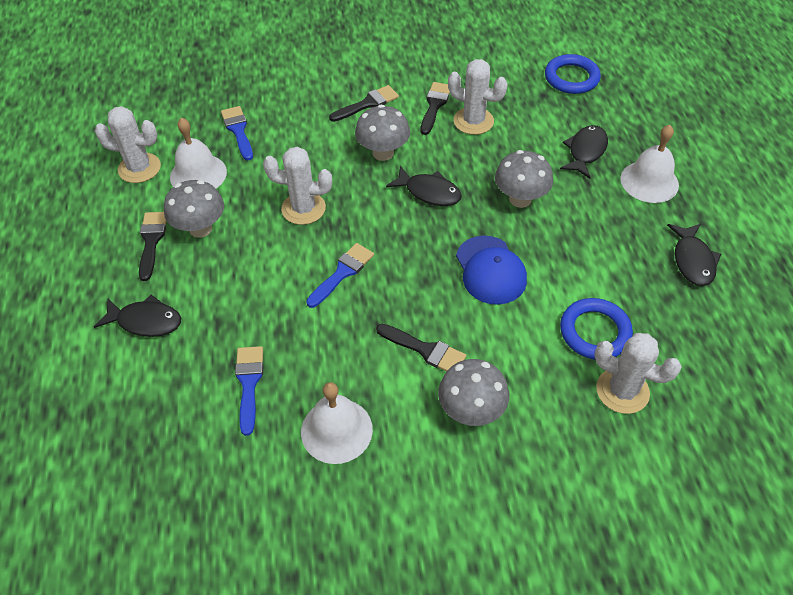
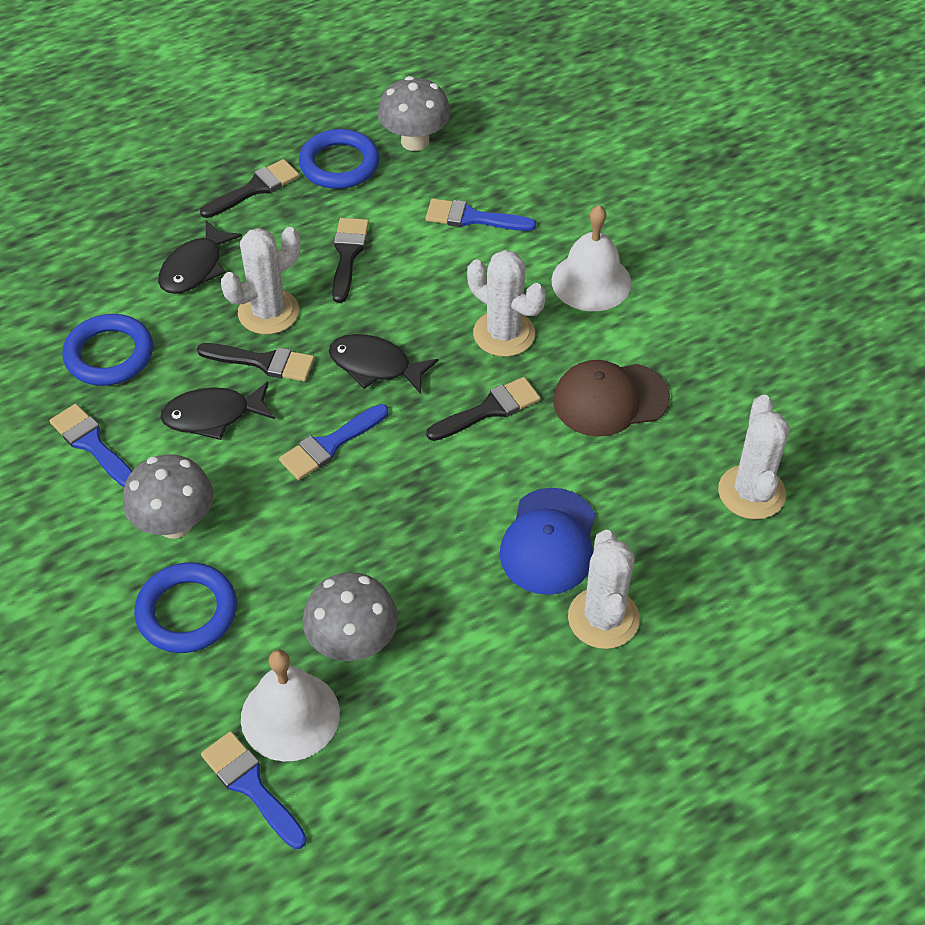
black fish: 4 -> 3
blue brush: 3 -> 4
blue ring: 2 -> 3
brown cap: 0 -> 1
grey mushroom: 4 -> 3
white bell: 3 -> 2

